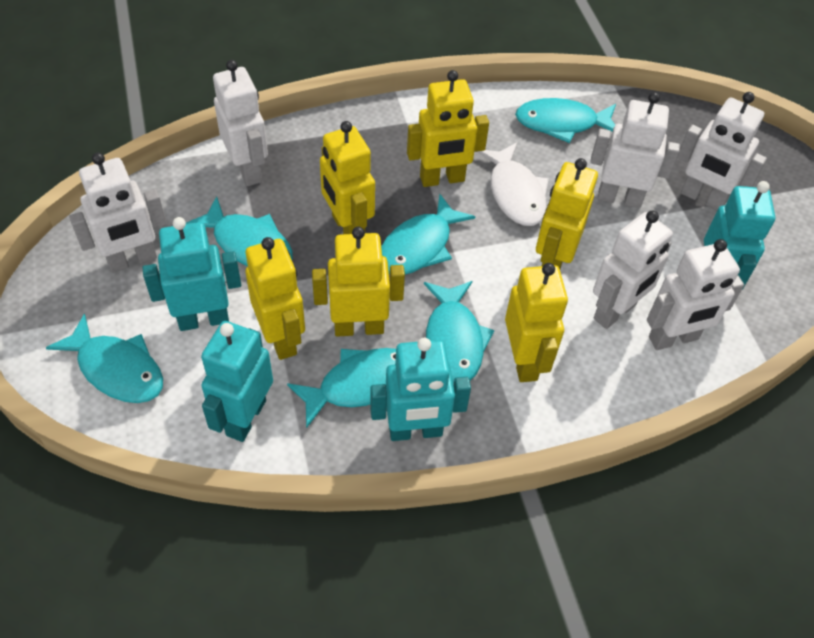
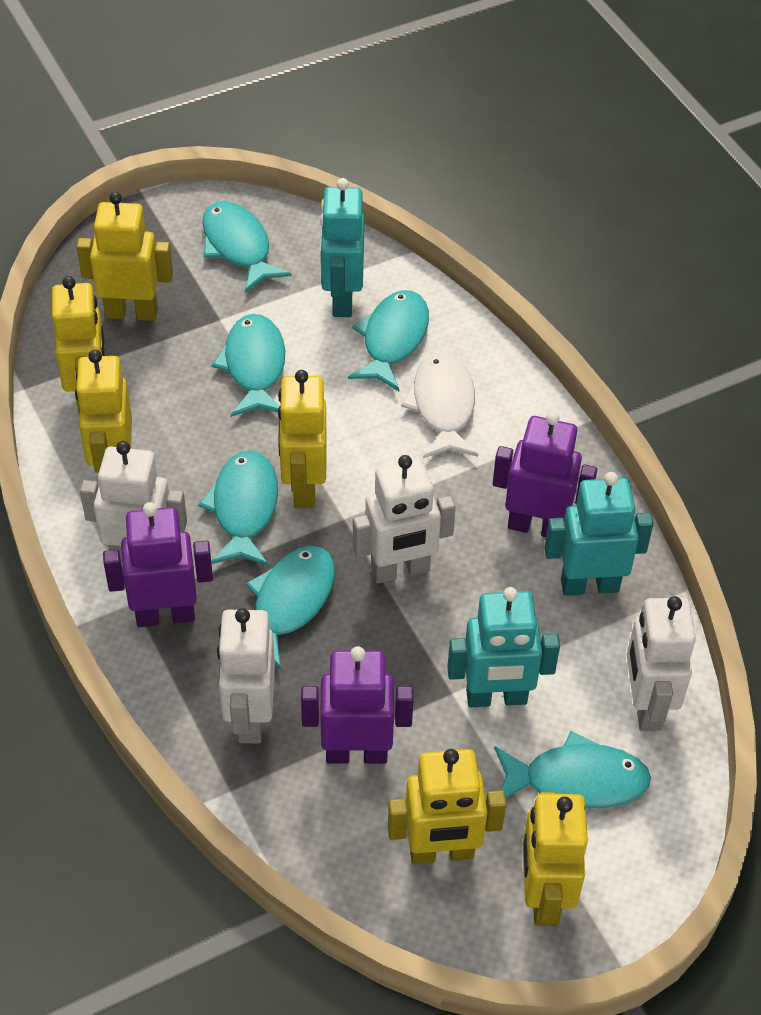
purple robot: 0 -> 3
turquoise robot: 4 -> 3
white robot: 6 -> 4

